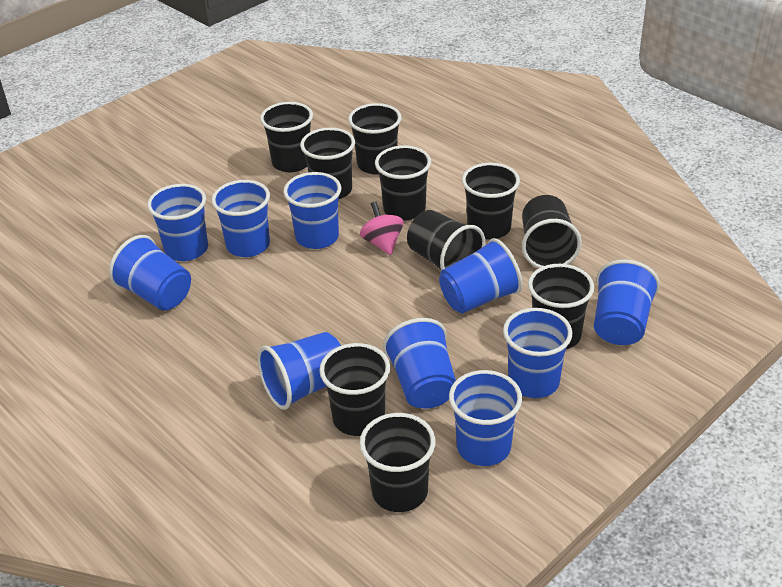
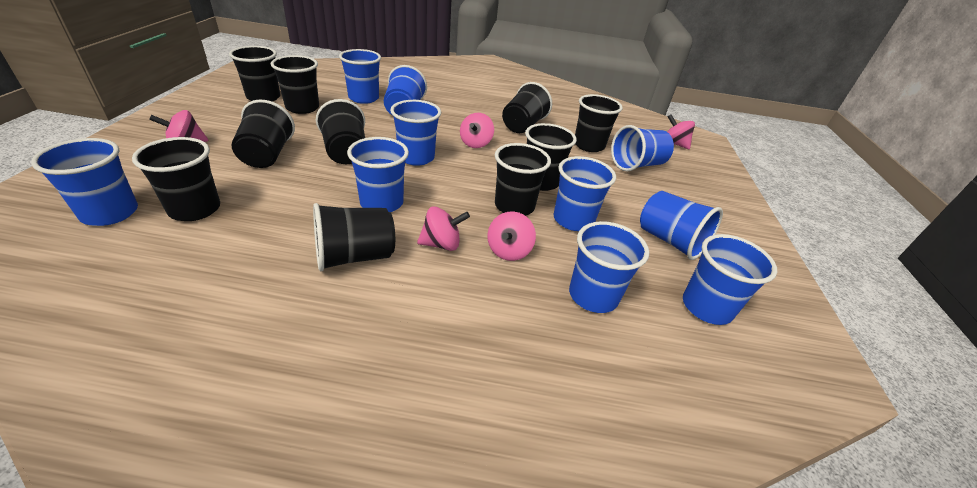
pink spinning top: 1 -> 5

